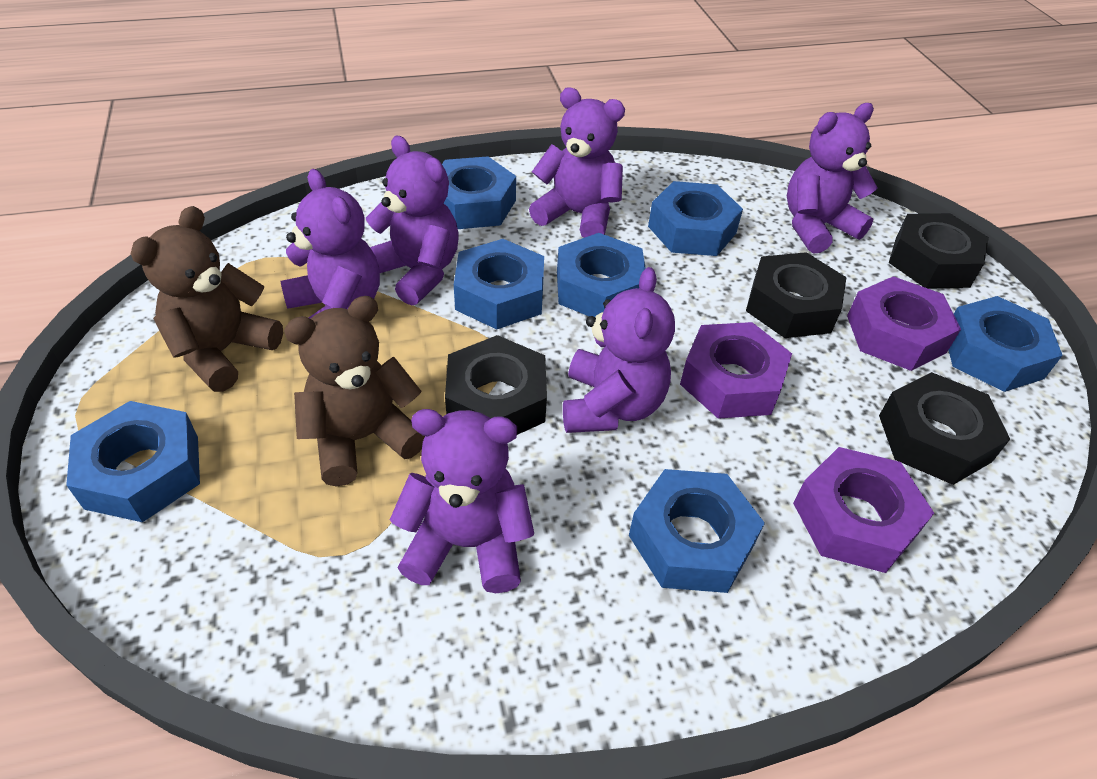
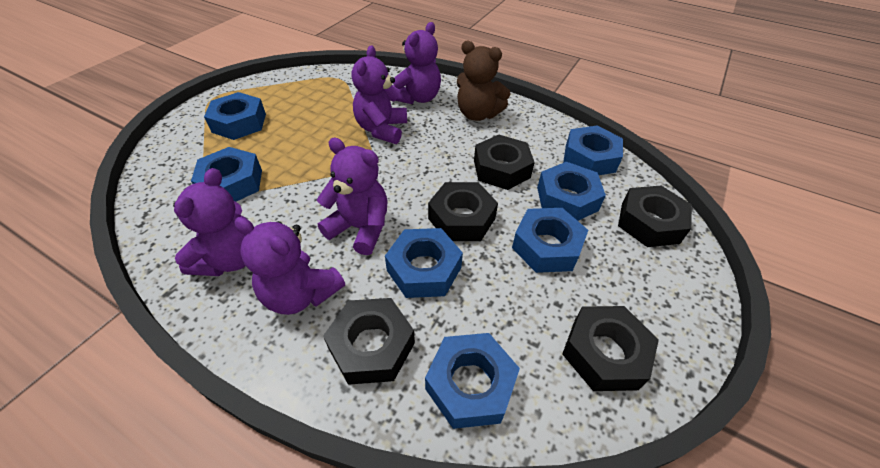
black nut: 4 -> 5
brown teddy bear: 2 -> 1
purple nut: 3 -> 0
purple teddy bear: 6 -> 5

